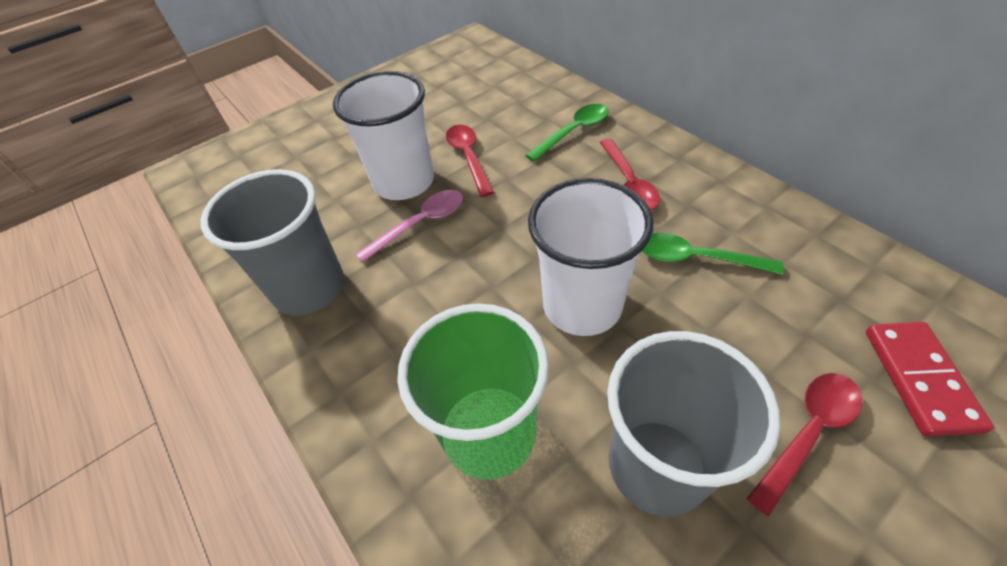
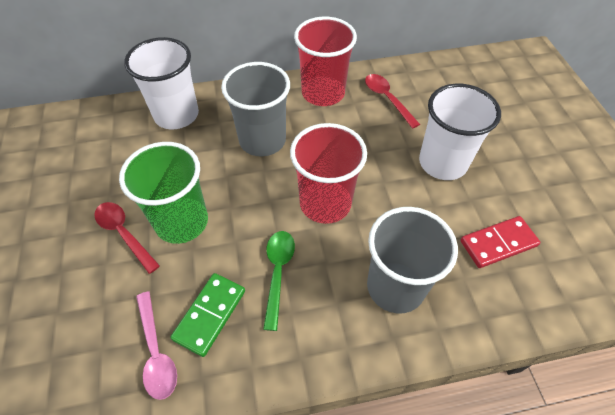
green domino: 0 -> 1
green spoon: 2 -> 1
red cup: 0 -> 2
red spoon: 3 -> 2

